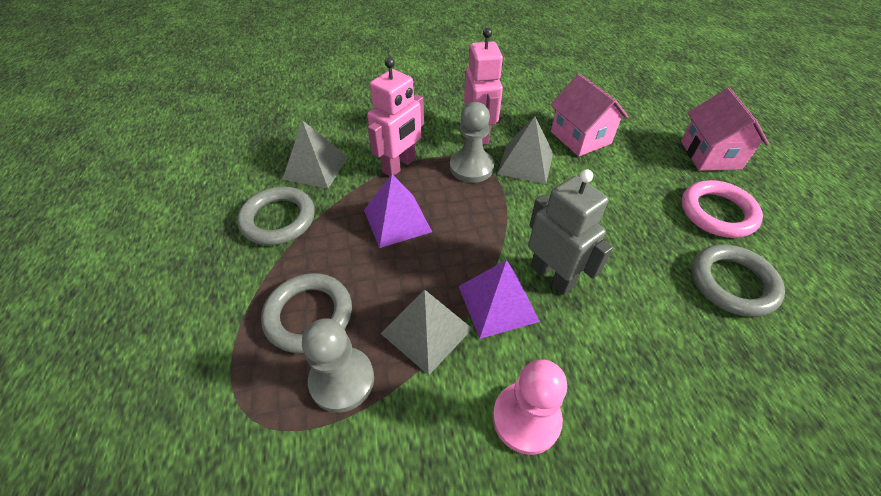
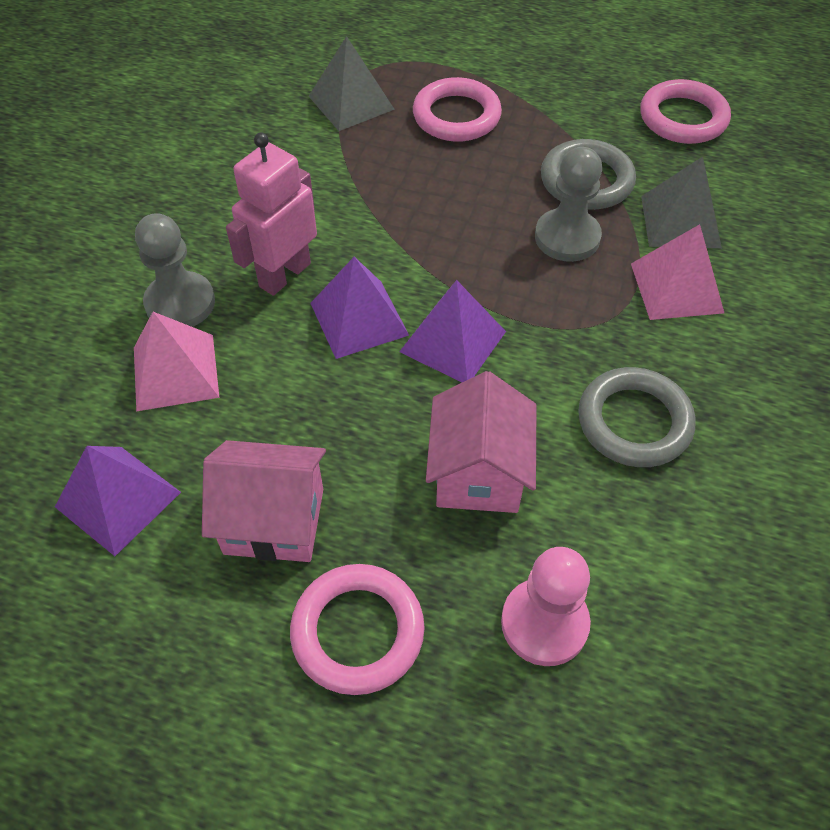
grey pyramid: 3 -> 2
grey ring: 3 -> 2
grey robot: 1 -> 0
pink pyramid: 0 -> 2
pink ring: 1 -> 3
pink robot: 2 -> 1
purple pyramid: 2 -> 3

